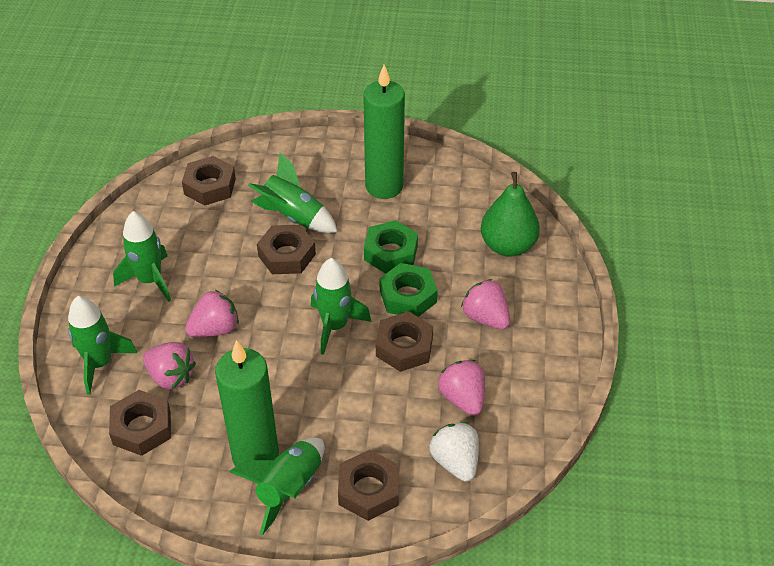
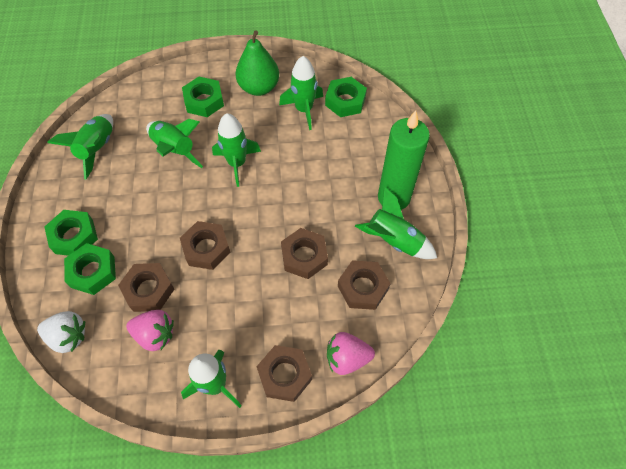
green candle: 2 -> 1
green nut: 2 -> 4
green rocket: 5 -> 6
pink strawberry: 4 -> 2

